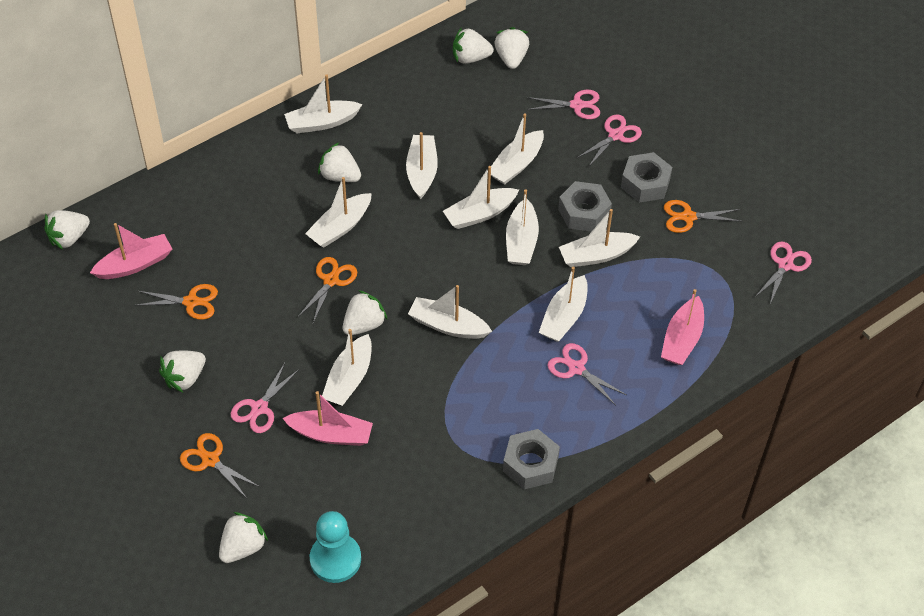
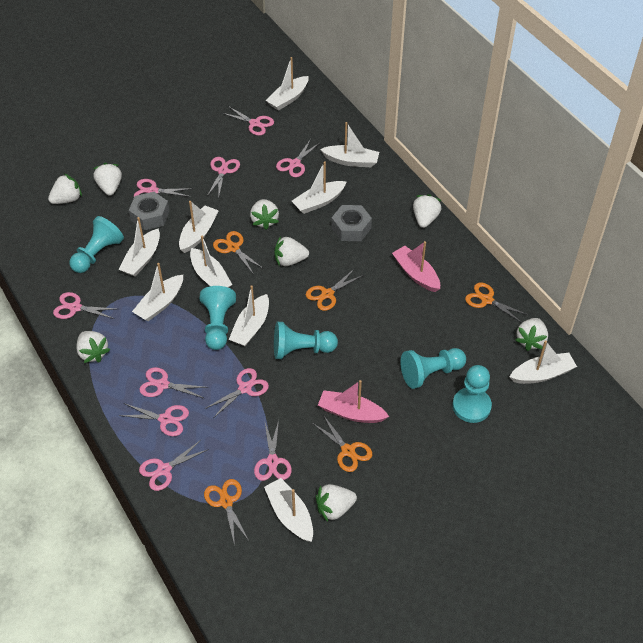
grey nut: 3 -> 2
orange scissors: 4 -> 5
pink boat: 3 -> 2
pink scissors: 5 -> 10
turquoise pawn: 1 -> 5
white strawberry: 7 -> 8

